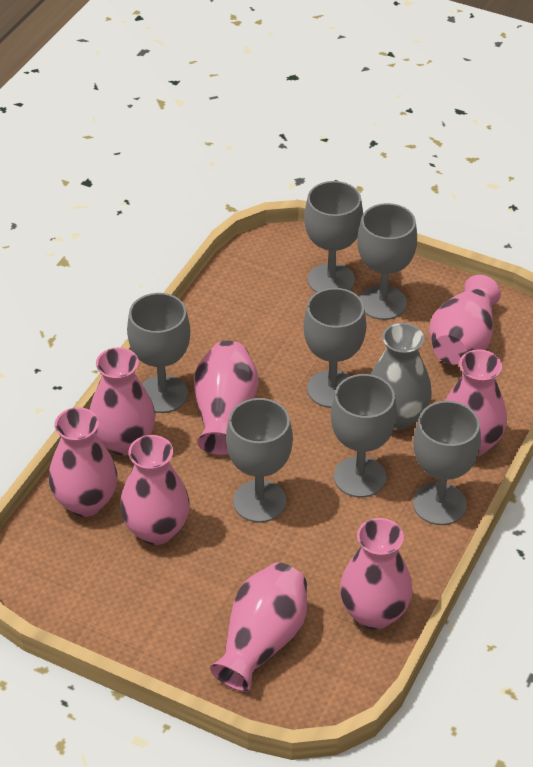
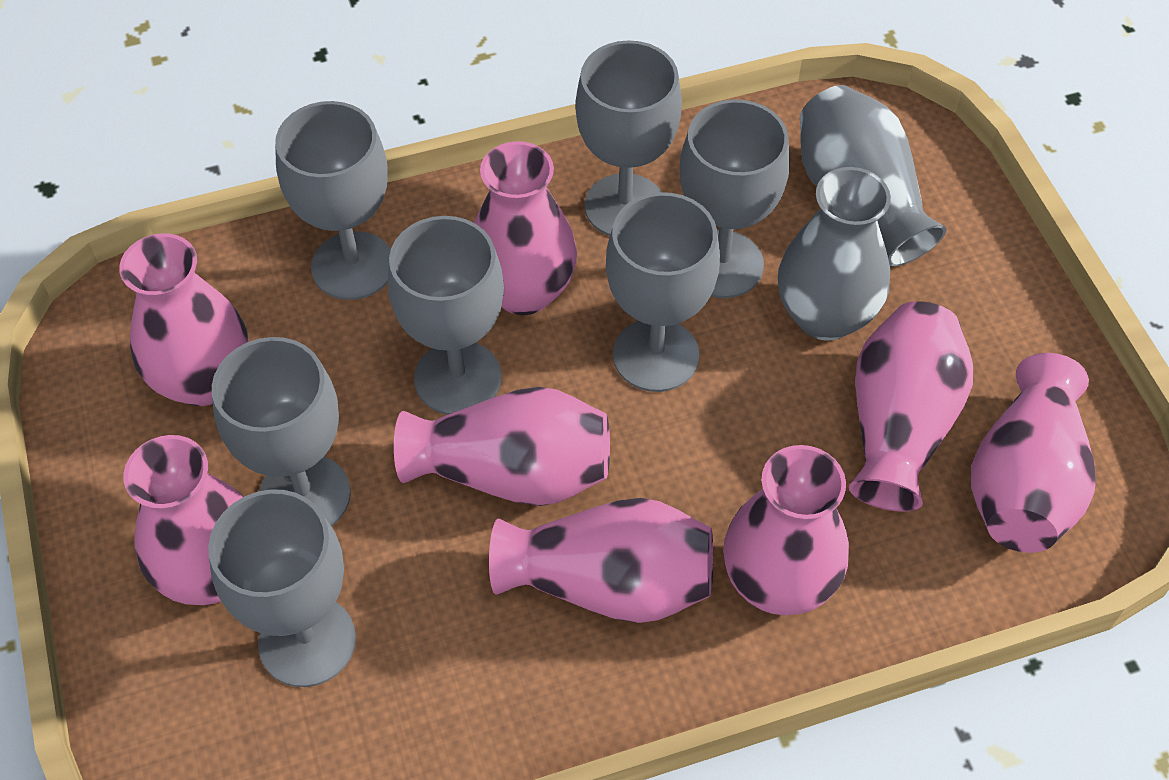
grey vase: 1 -> 2

